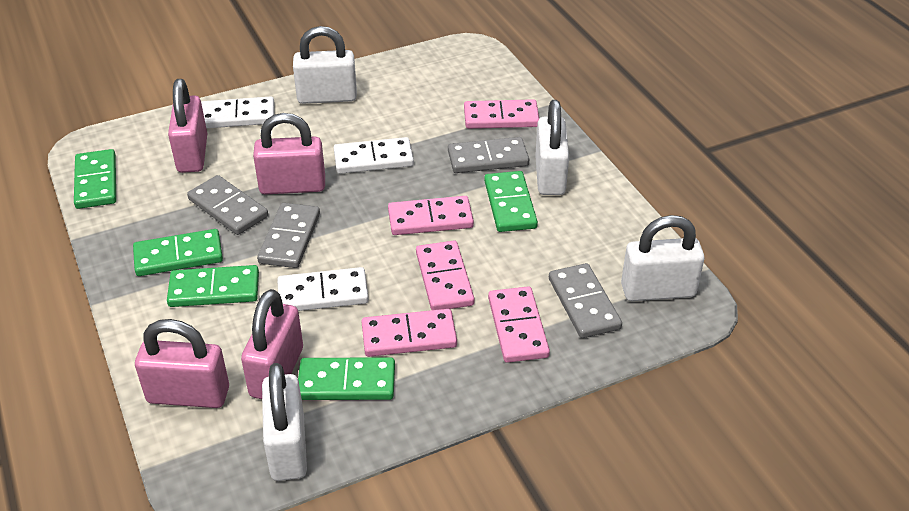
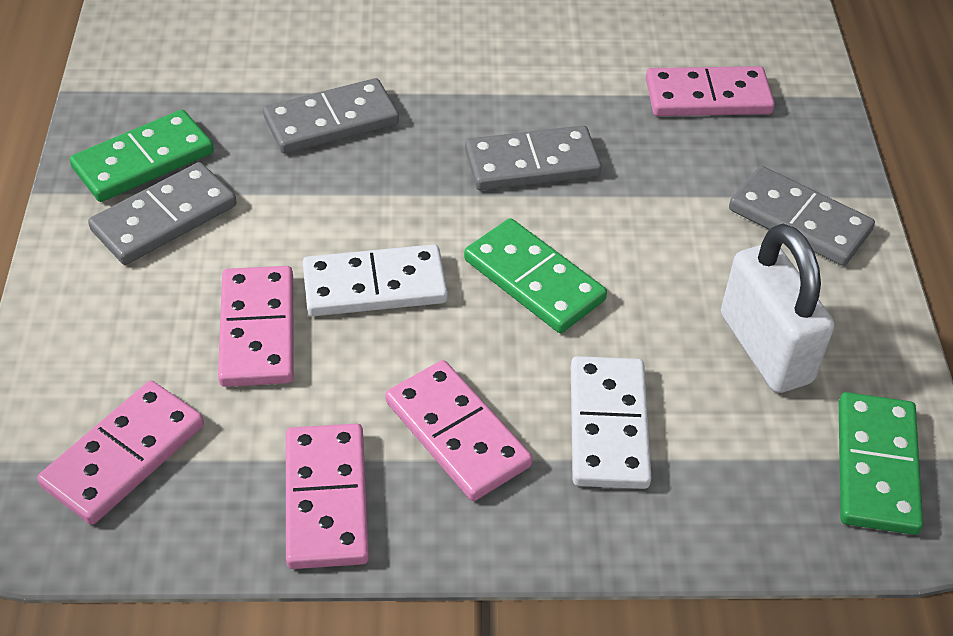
green domino: 5 -> 3
pink padlock: 4 -> 0
white domino: 3 -> 2
white padlock: 4 -> 1

